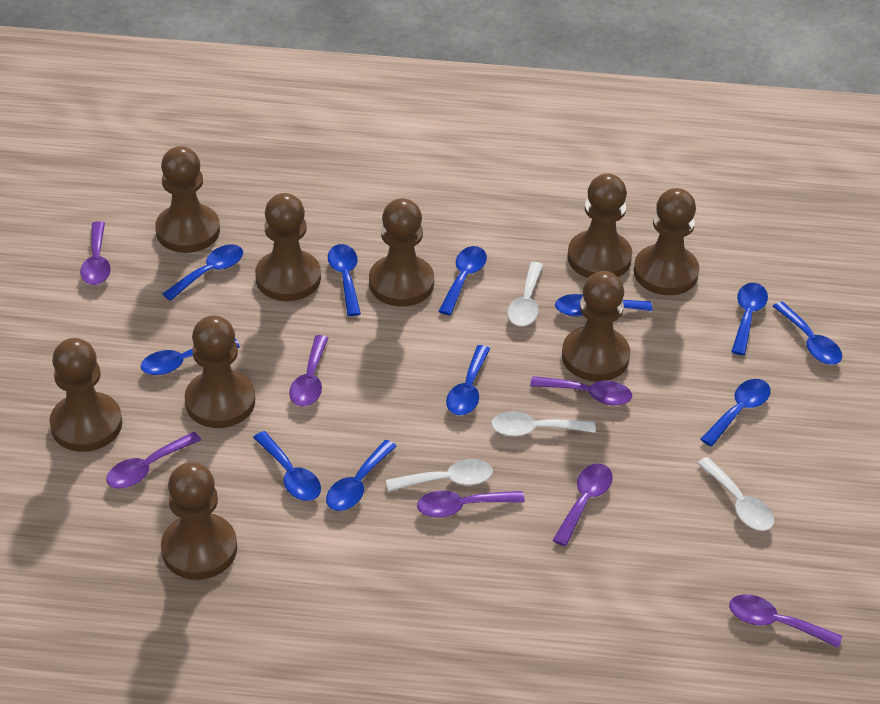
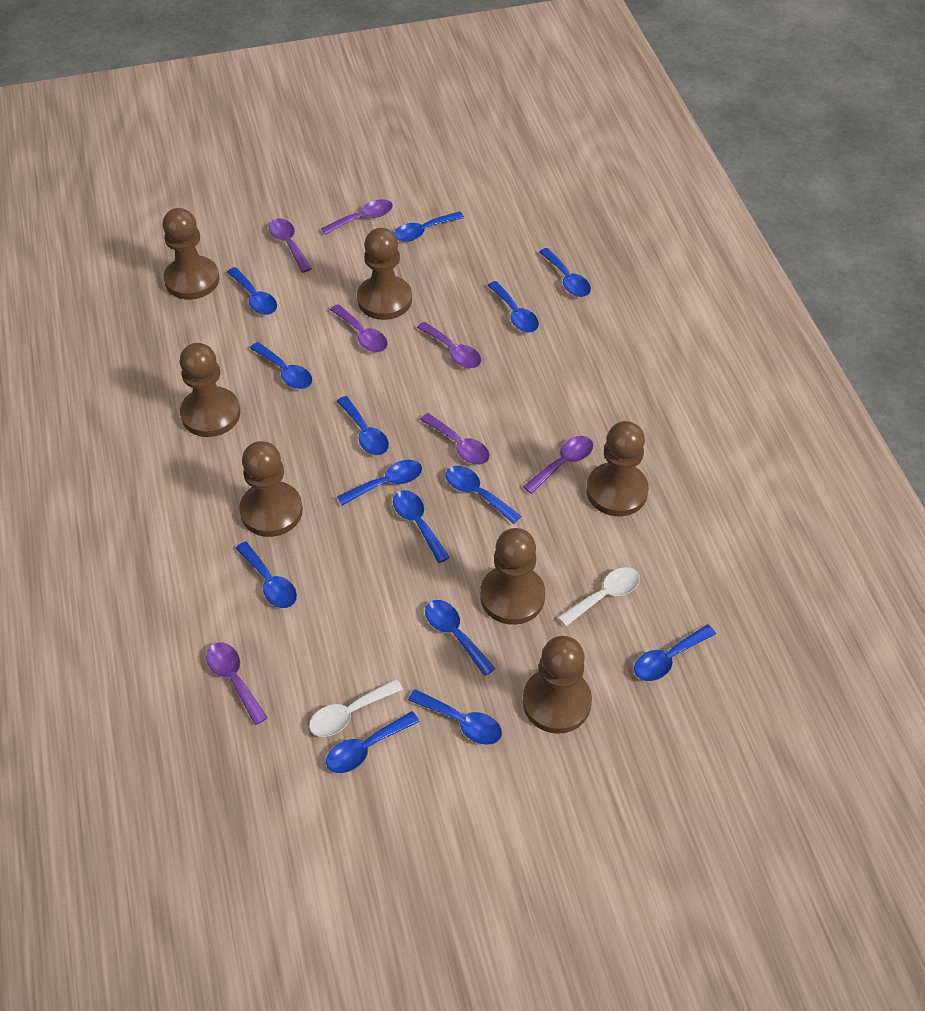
blue spoon: 11 -> 14
brown pawn: 9 -> 7
white spoon: 4 -> 2

